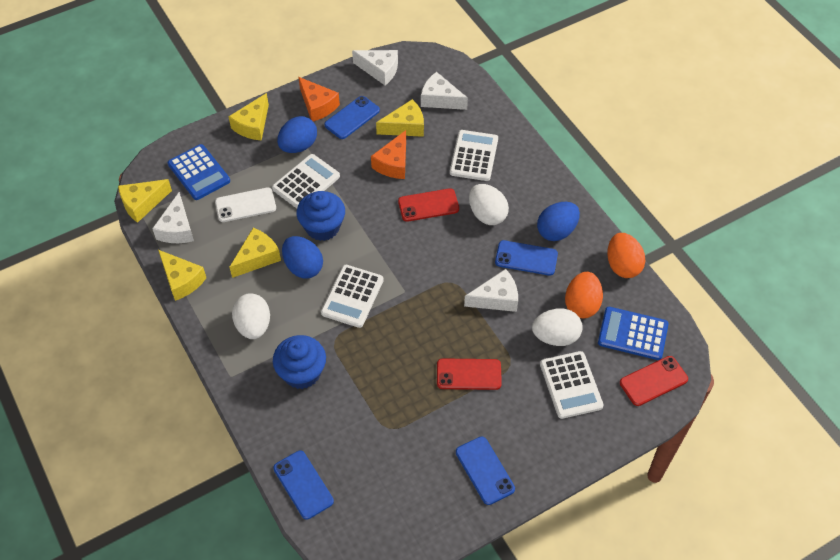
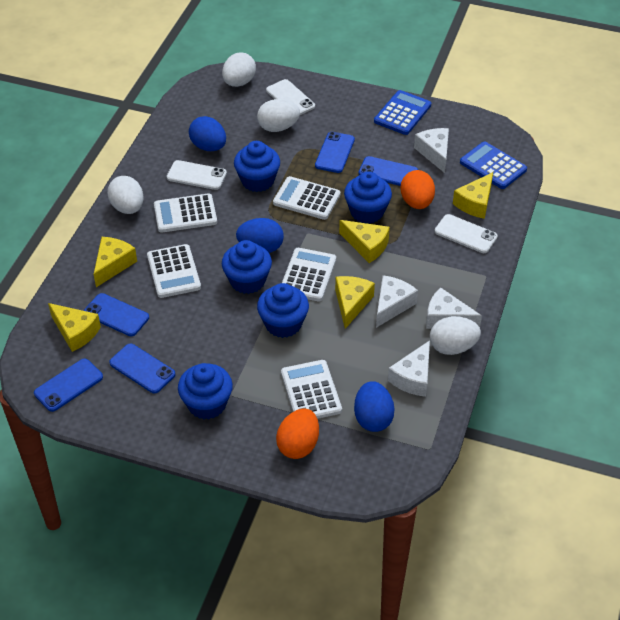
blue cupcake: 2 -> 5
blue phone: 4 -> 5
orange cheese: 2 -> 0
red phone: 3 -> 0
white calculator: 4 -> 5
white egg: 3 -> 4
white phone: 1 -> 3

